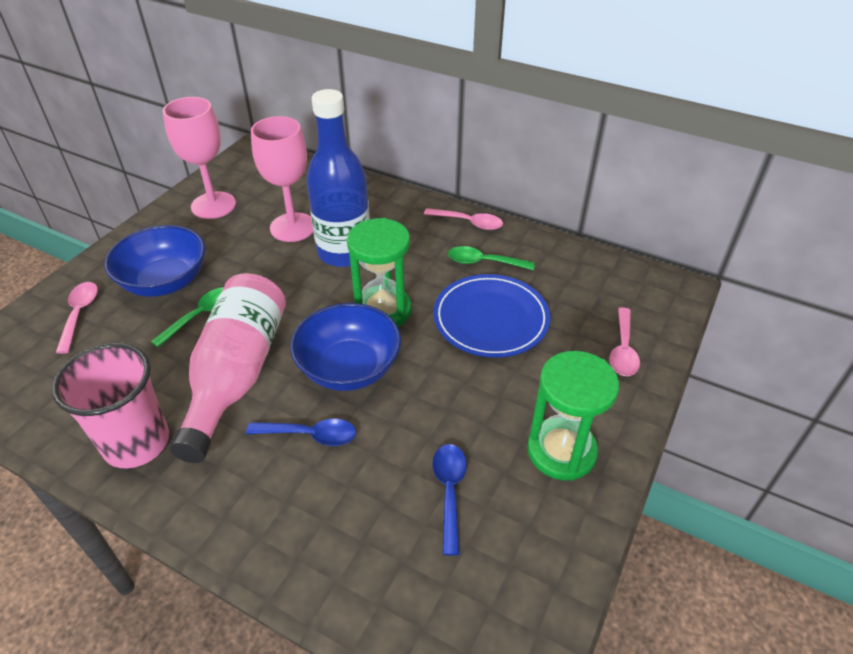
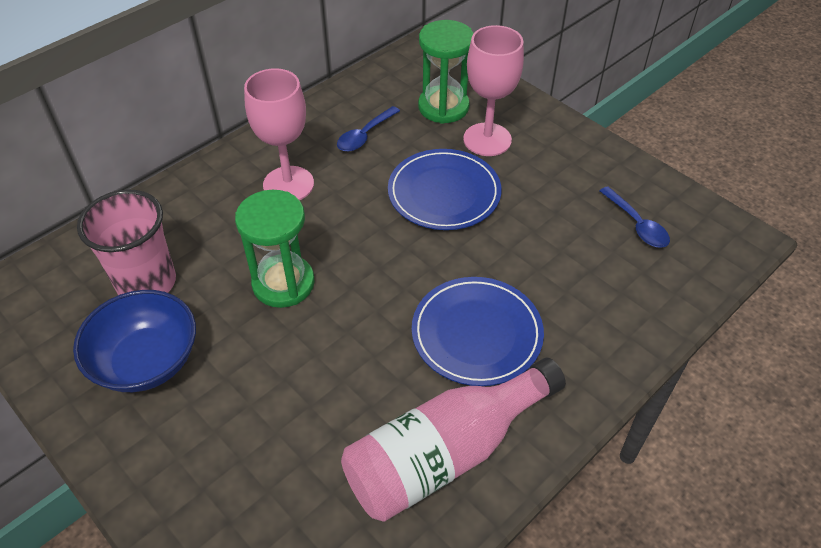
blue bottle: 1 -> 0
blue bowl: 2 -> 1
blue plate: 1 -> 2
green spoon: 2 -> 0
pink spoon: 3 -> 0

